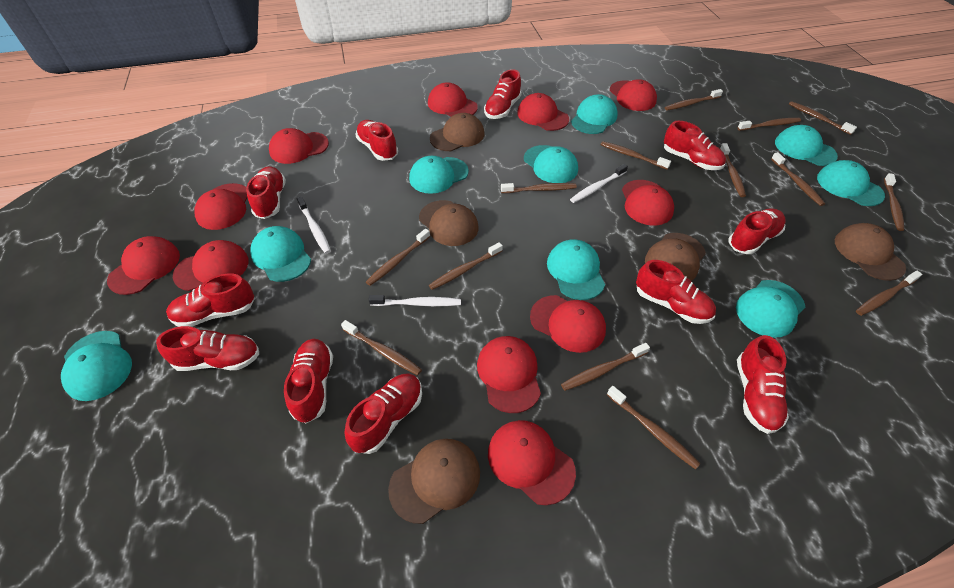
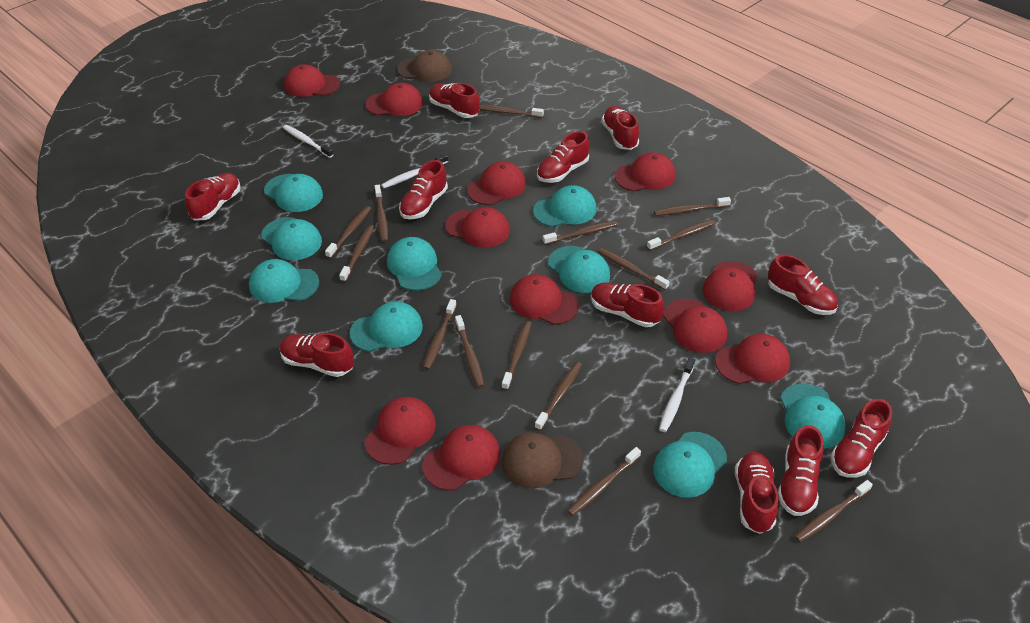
brown cap: 5 -> 2

